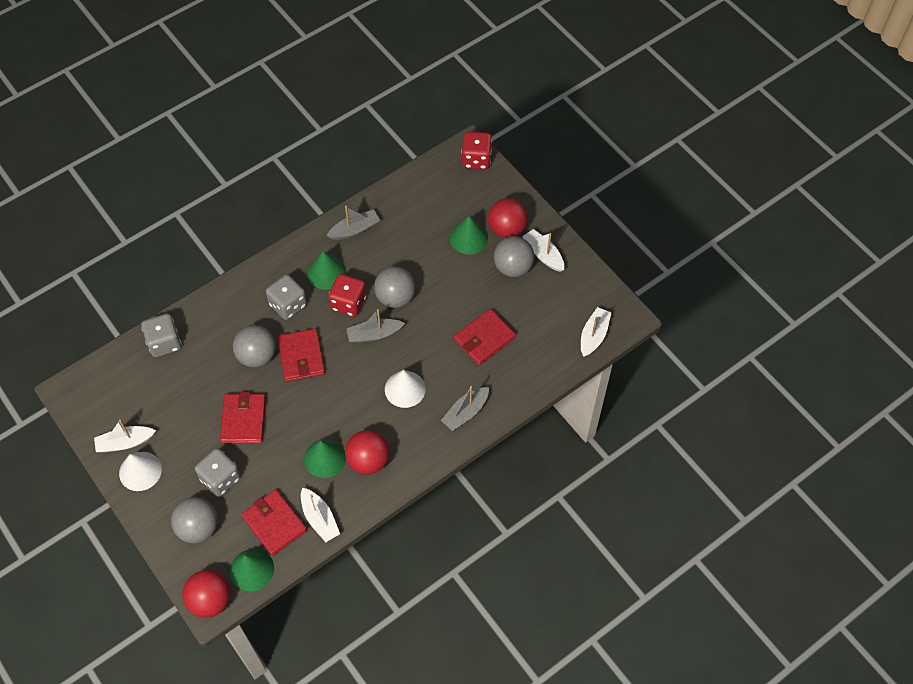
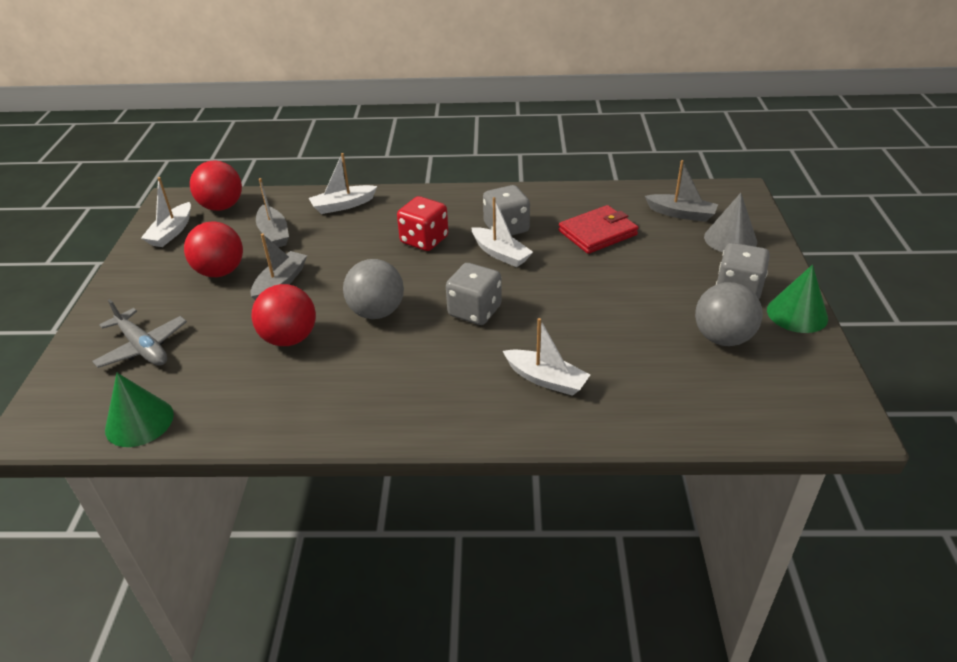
green cone: 4 -> 2
grey ball: 4 -> 2
grey cone: 0 -> 1
grey plane: 0 -> 1
red dice: 2 -> 1
red wallet: 4 -> 1
white cone: 2 -> 0

